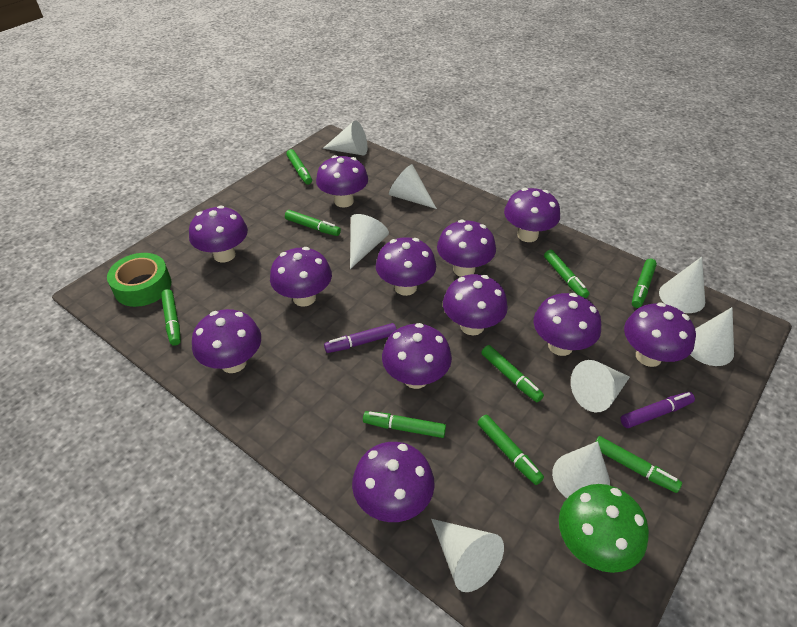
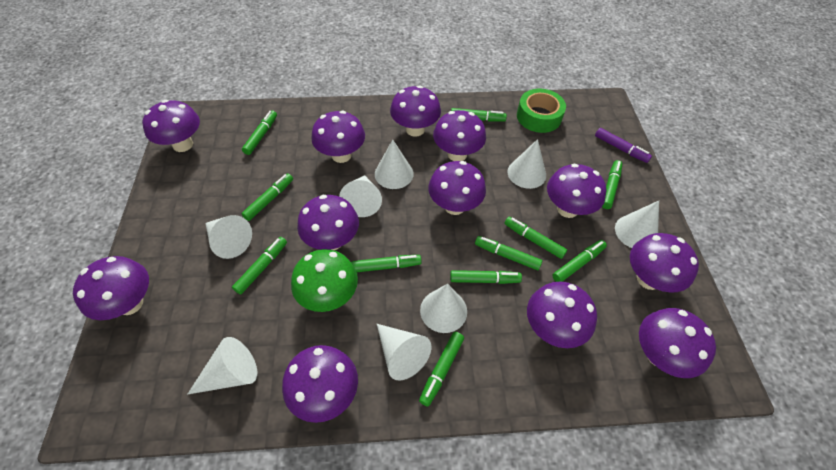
green marker: 9 -> 11
purple marker: 2 -> 1

